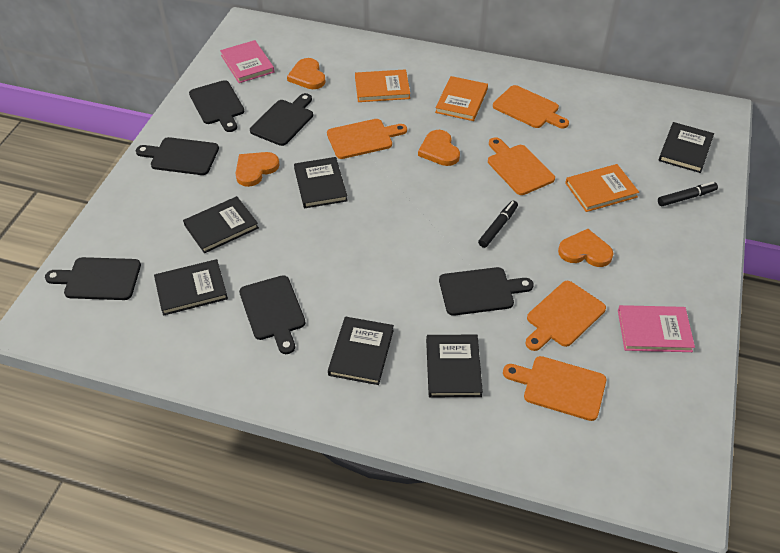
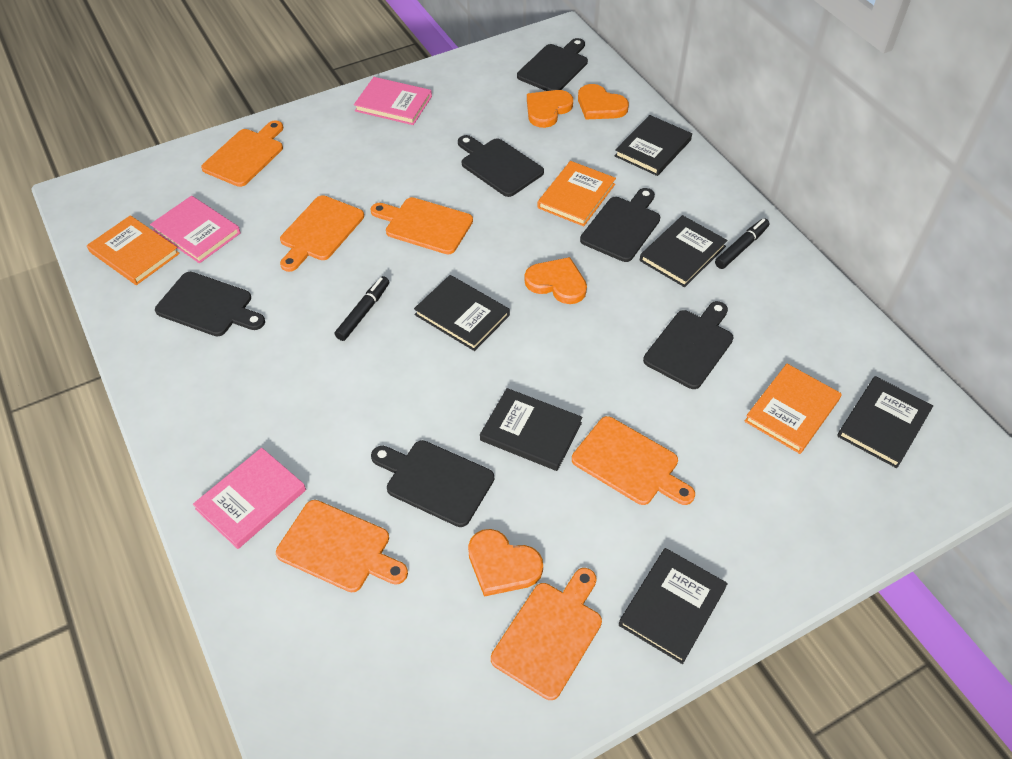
orange cutting board: 5 -> 6
pink book: 2 -> 3

